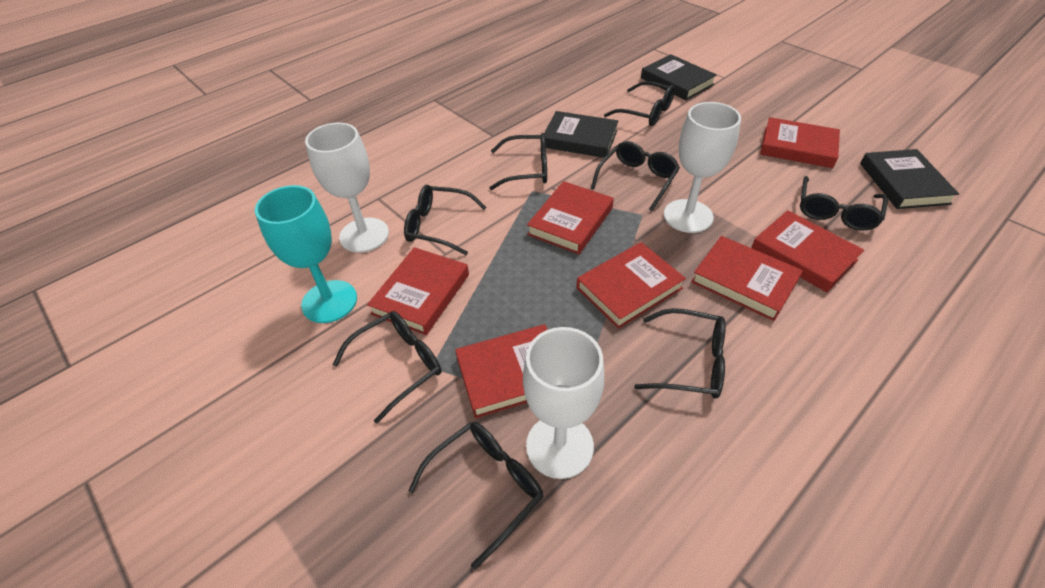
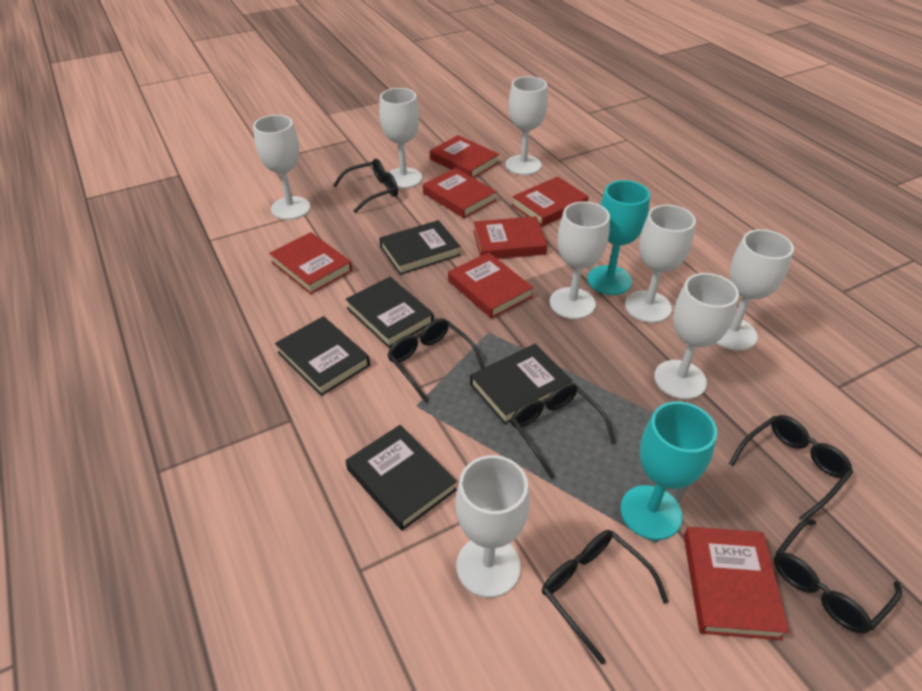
black book: 3 -> 5
black glasses: 8 -> 6
turquoise goblet: 1 -> 2
white goblet: 3 -> 8

